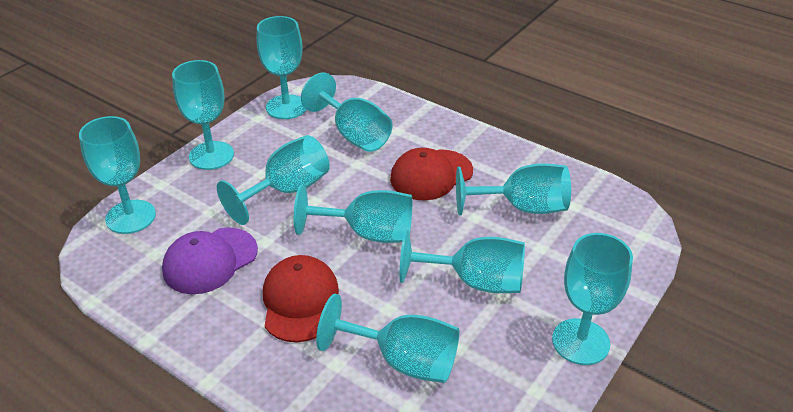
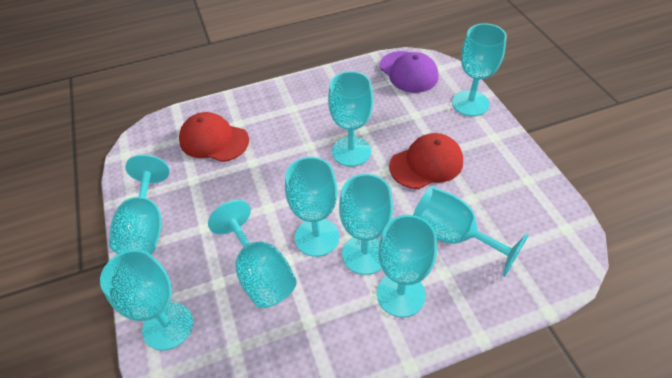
turquoise goblet: 10 -> 9

